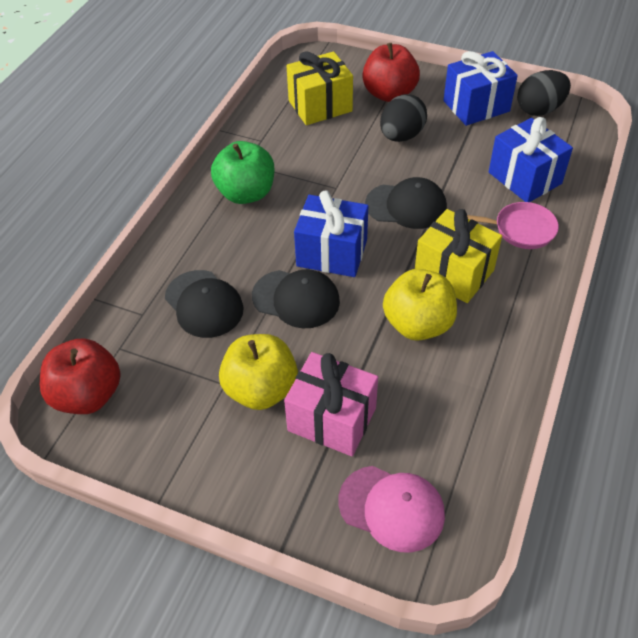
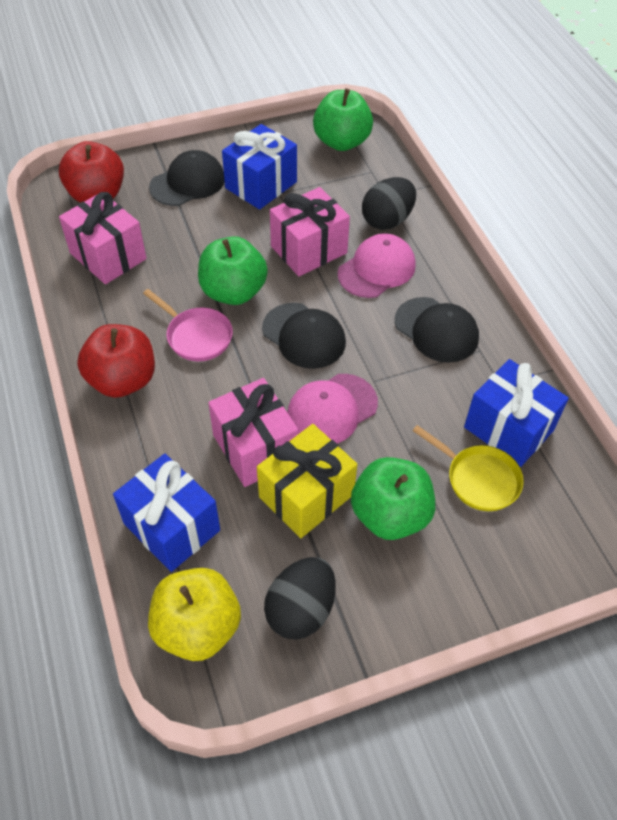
green apple: 1 -> 3
pink cap: 1 -> 2
pink gift: 1 -> 3
yellow apple: 2 -> 1
yellow gift: 2 -> 1
yellow pan: 0 -> 1

